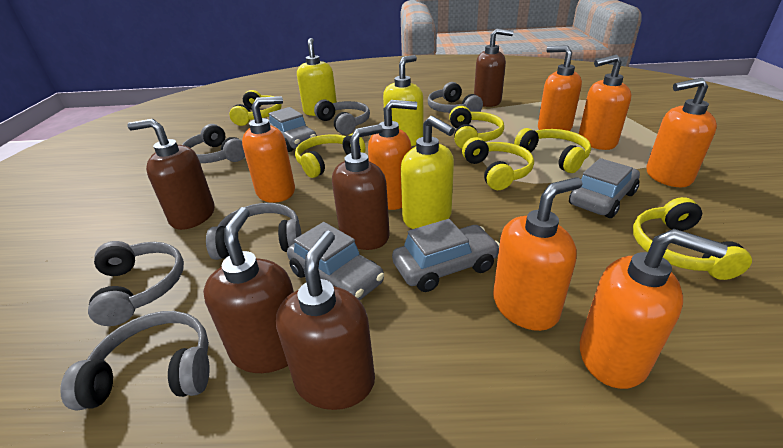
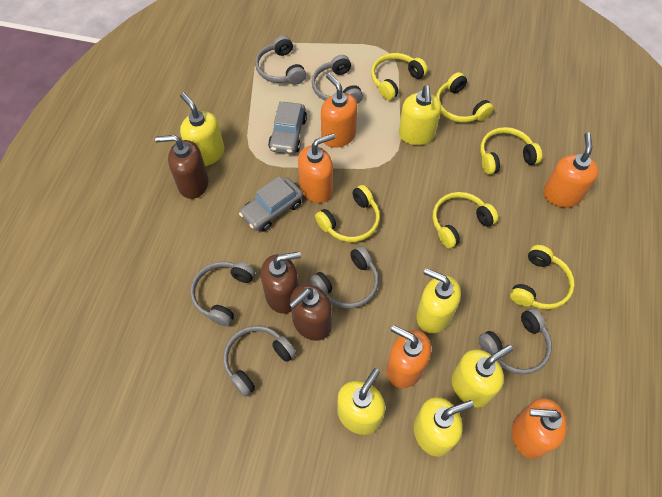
brown soap dispenser: 5 -> 3
grey car: 4 -> 2
orange soap dispenser: 7 -> 5
yellow soap dispenser: 3 -> 6

